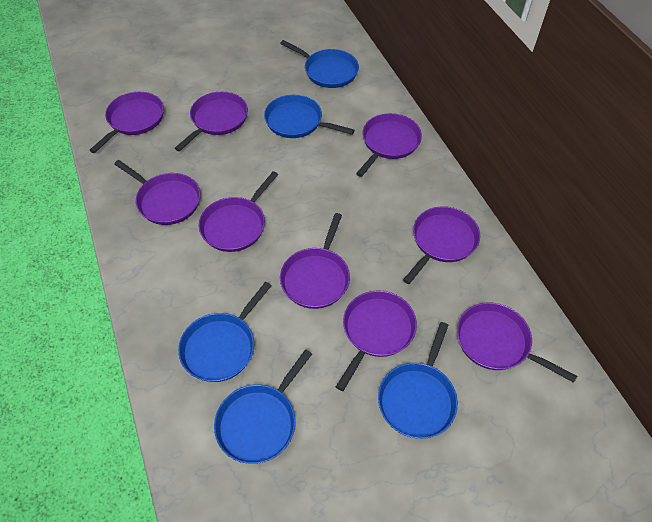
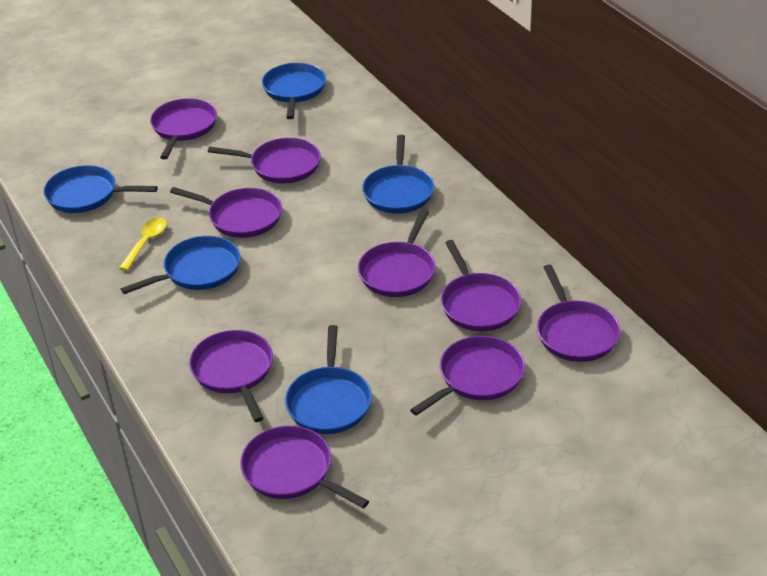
yellow spoon: 0 -> 1

